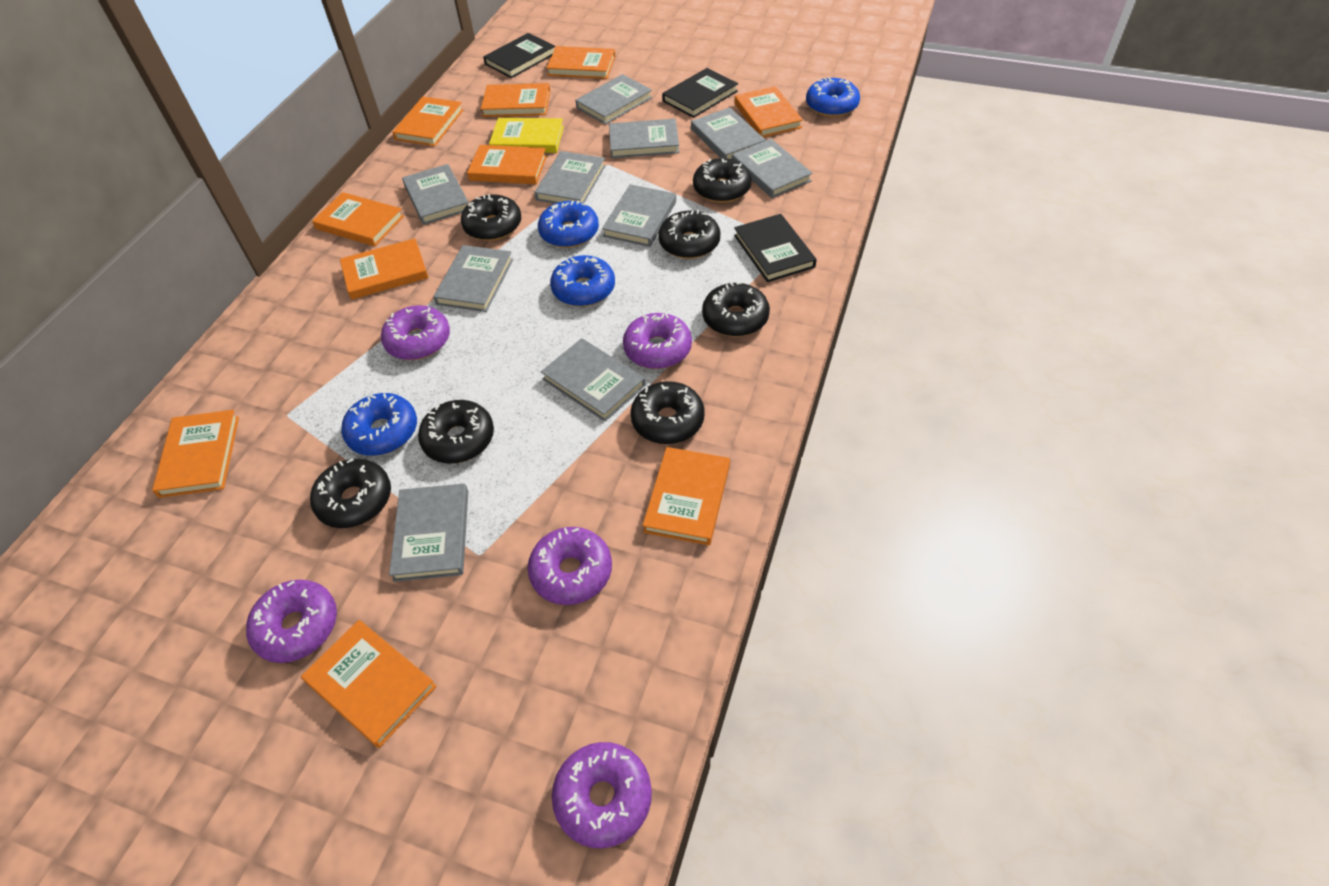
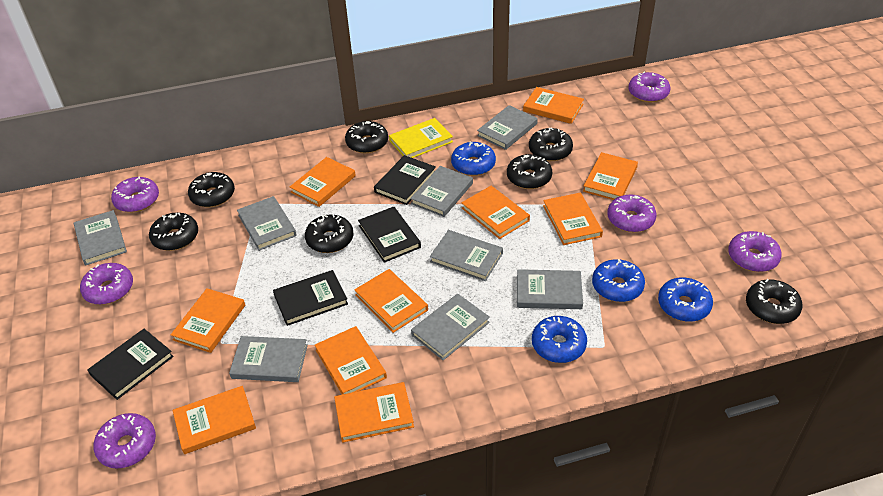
black book: 3 -> 4
grey book: 10 -> 8
purple donut: 5 -> 6

